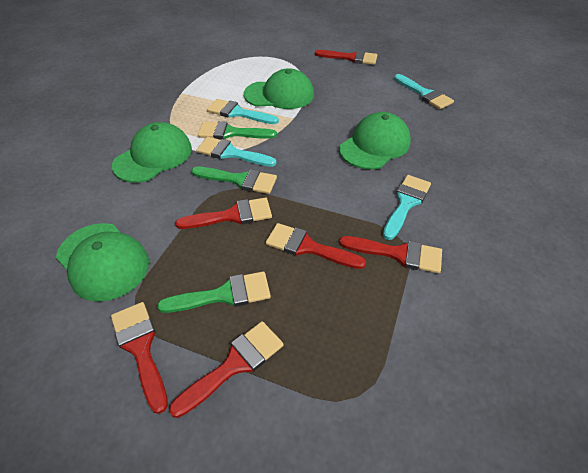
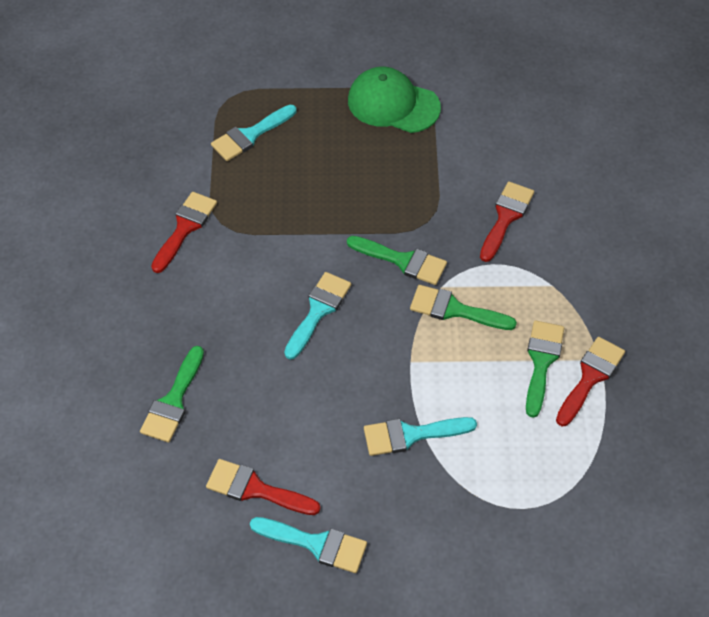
green brush: 3 -> 4
green cap: 4 -> 1
red brush: 6 -> 4

